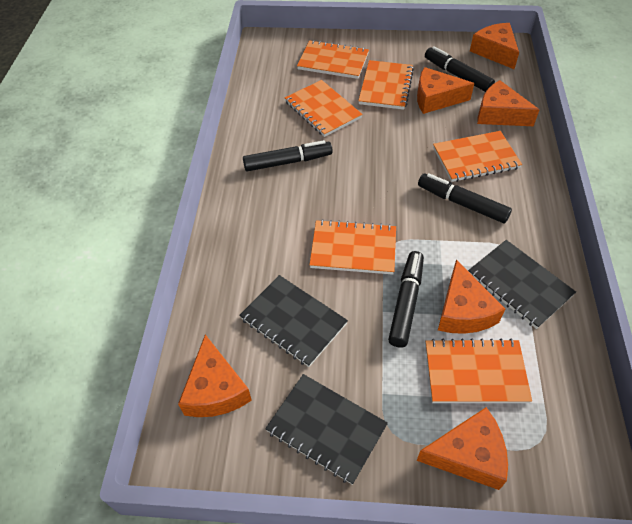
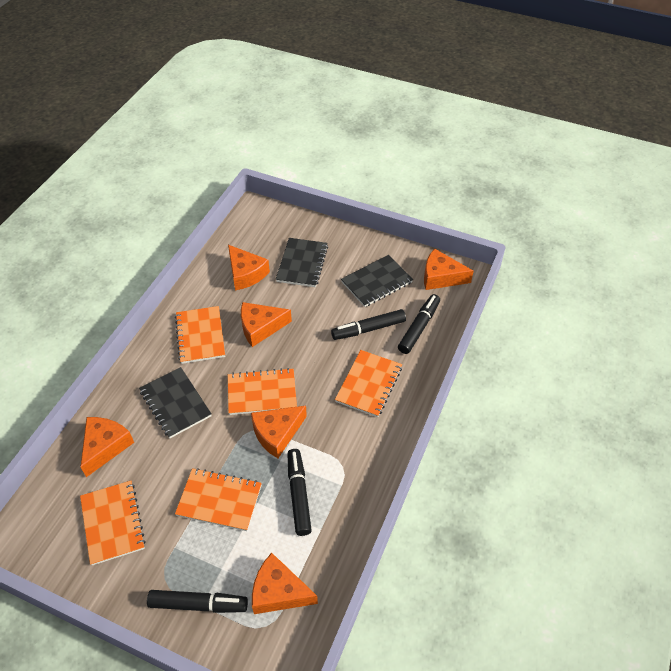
orange notebook: 6 -> 5

